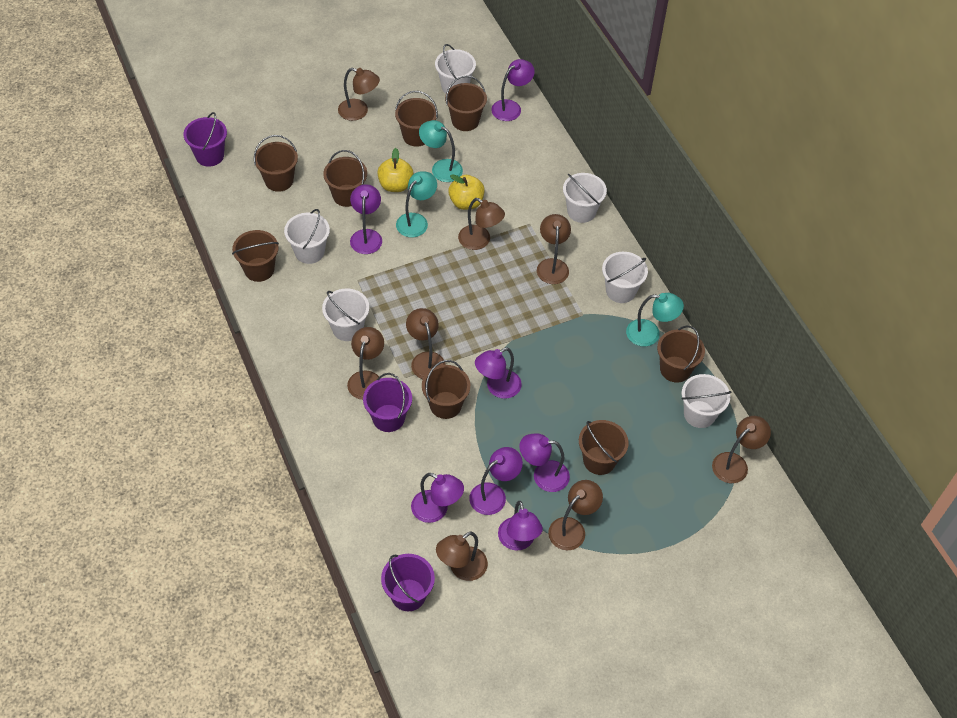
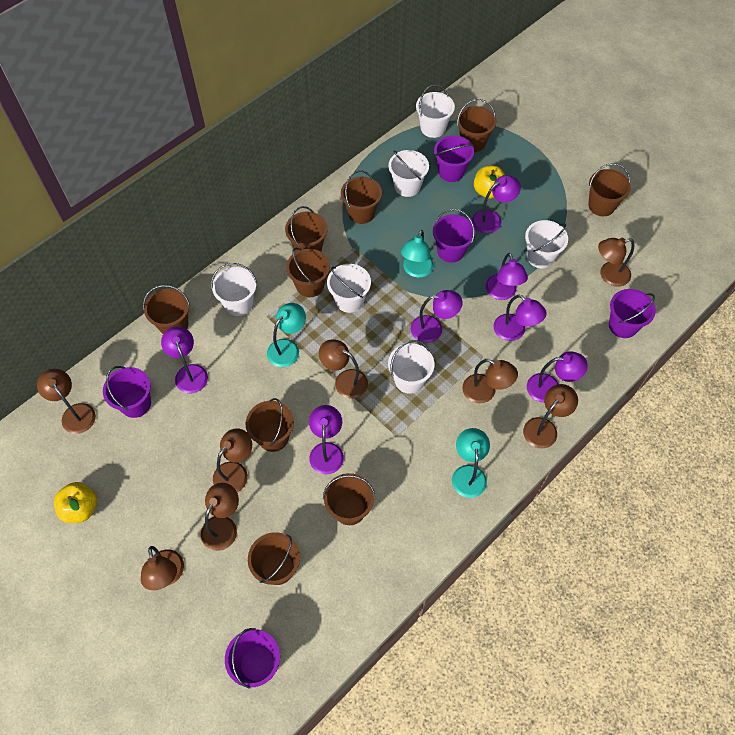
brown bucket: 8 -> 9
purple bucket: 3 -> 5

